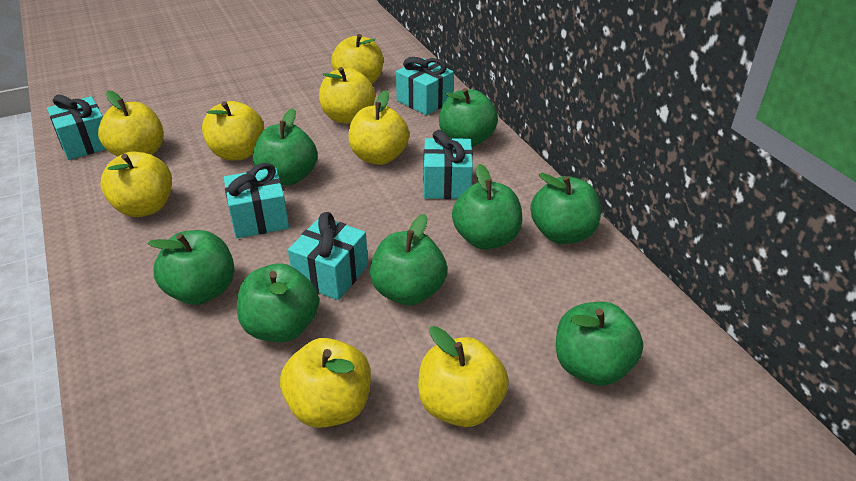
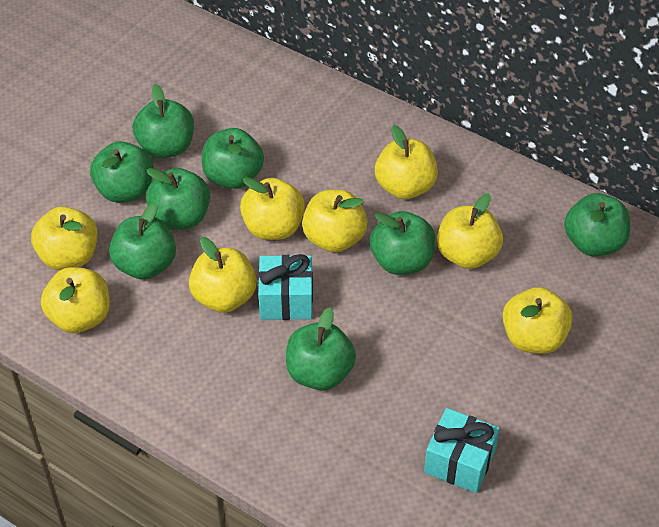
turquoise gift: 5 -> 2

